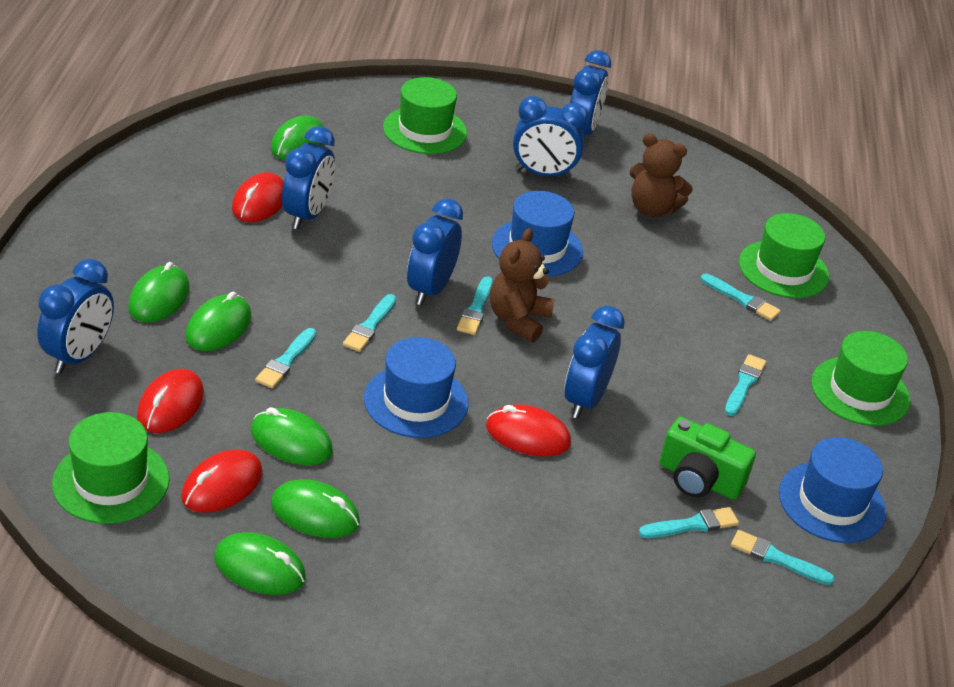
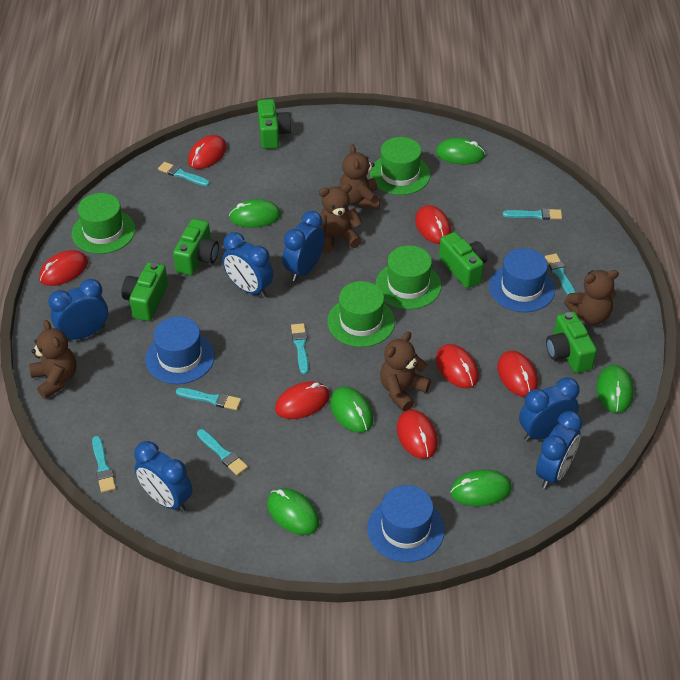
brown teddy bear: 2 -> 5
green camera: 1 -> 5
red mouse: 4 -> 7

